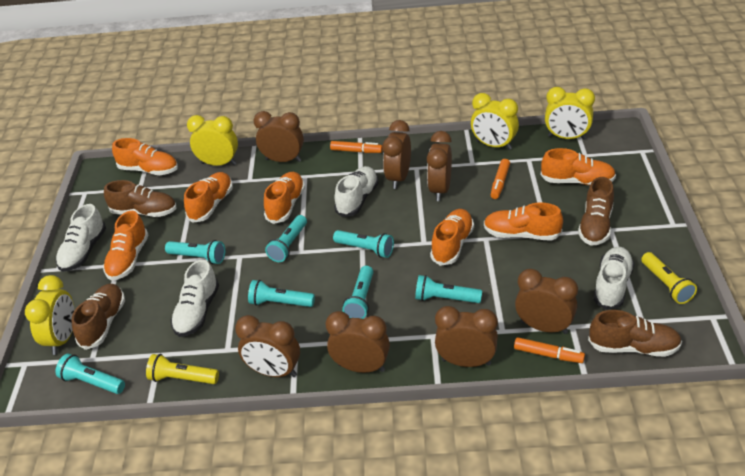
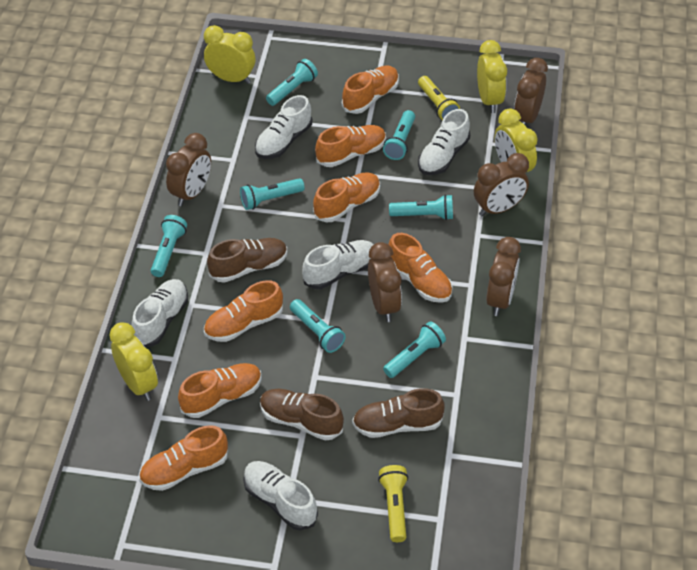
brown clock: 7 -> 5
brown shoe: 4 -> 3
orange marker: 3 -> 0
white shoe: 4 -> 5

